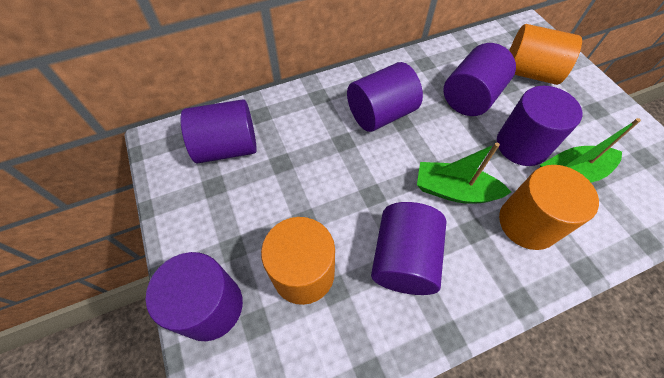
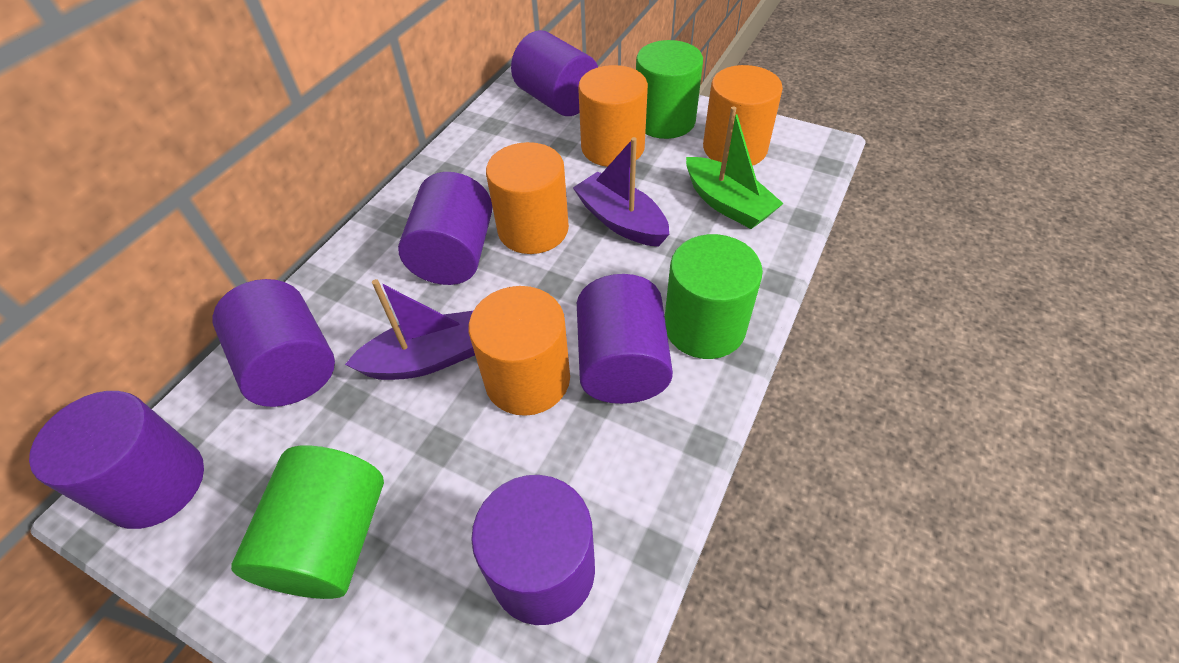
green boat: 2 -> 1
green cylinder: 0 -> 3
orange cylinder: 3 -> 4
purple boat: 0 -> 2

